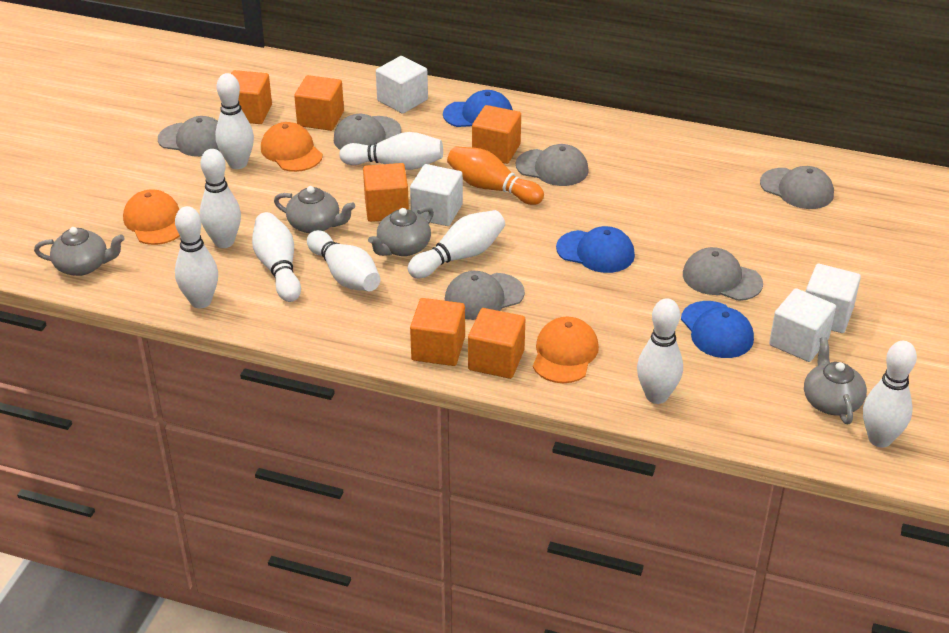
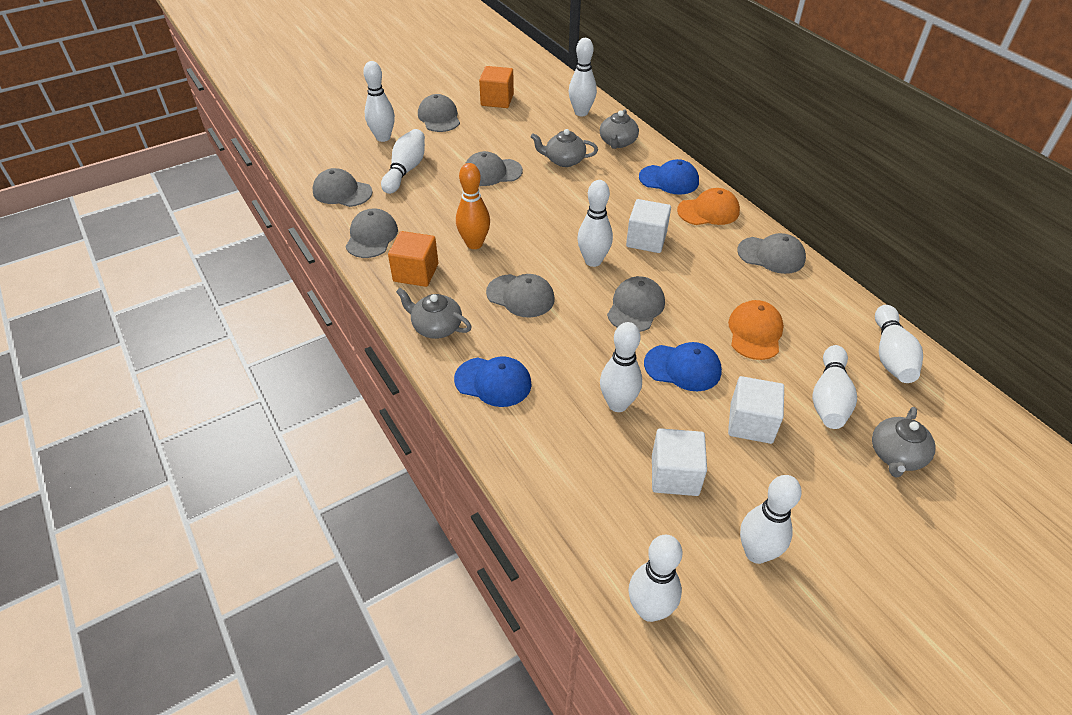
grey cap: 6 -> 7
orange cap: 3 -> 2
orange cube: 6 -> 2
white cube: 4 -> 3

